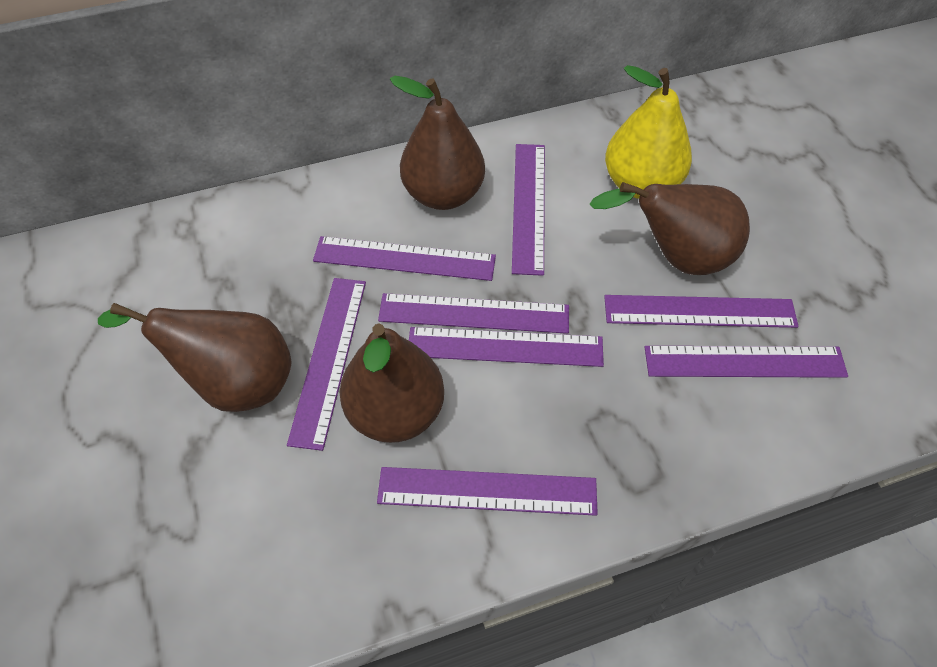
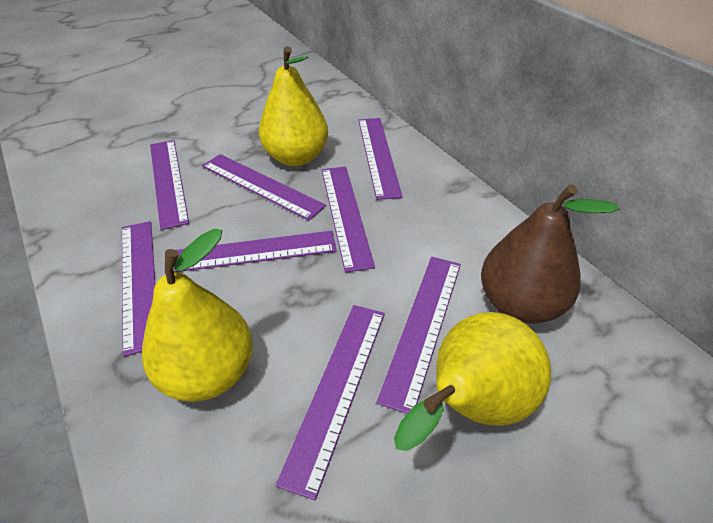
brown pear: 4 -> 1
yellow pear: 1 -> 3

